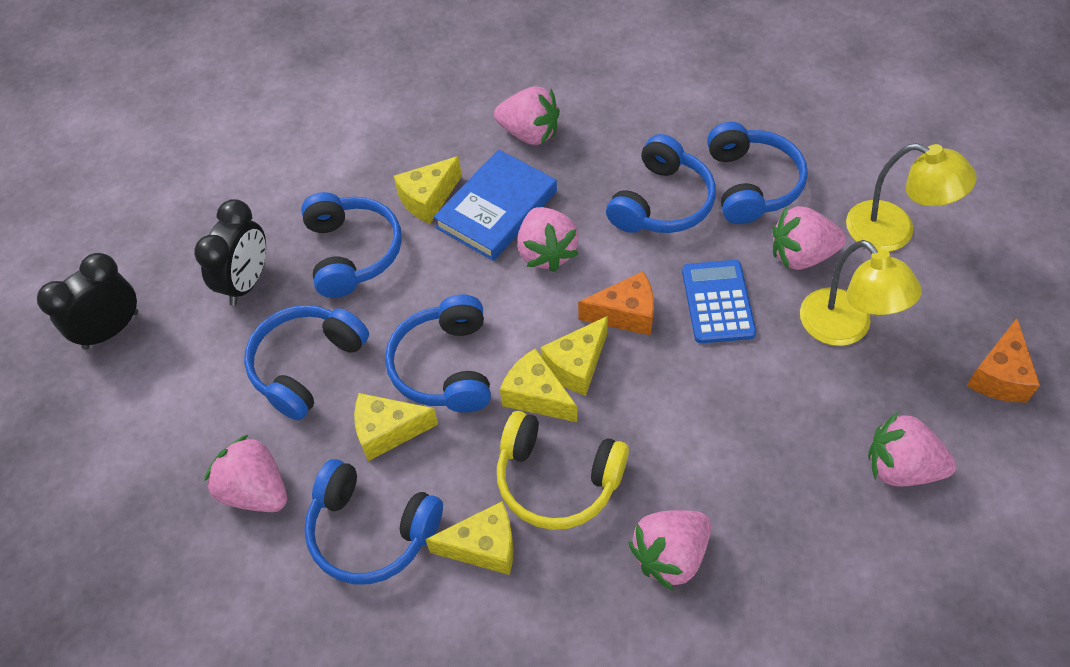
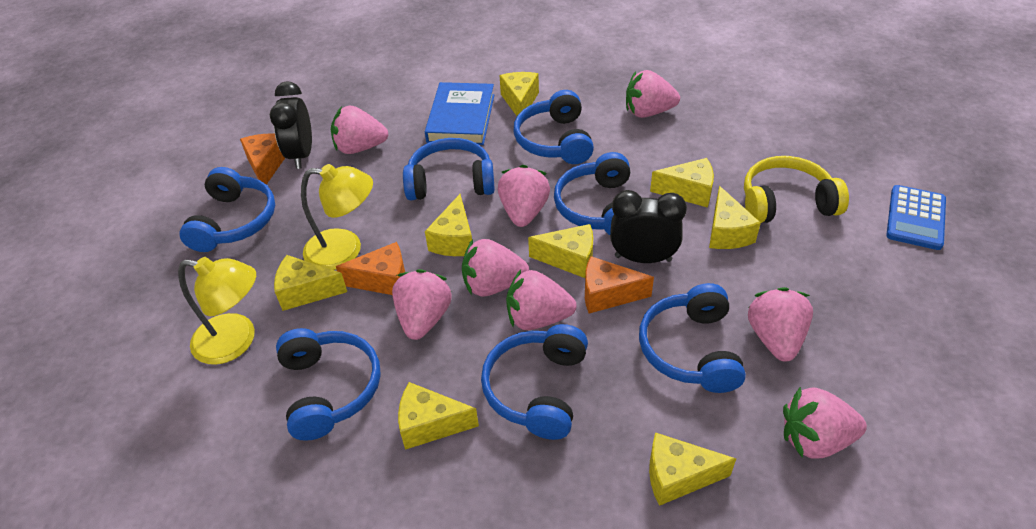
blue headphones: 6 -> 7
orange cheese: 2 -> 3
pink strawberry: 6 -> 8
yellow cheese: 5 -> 8

